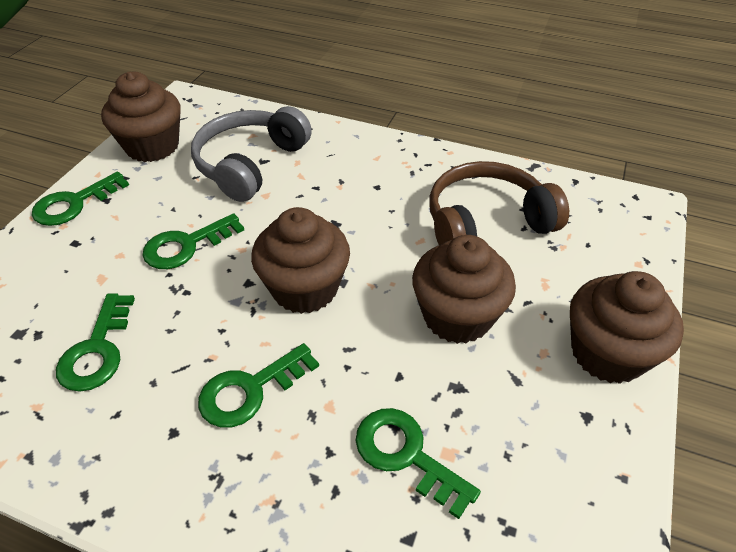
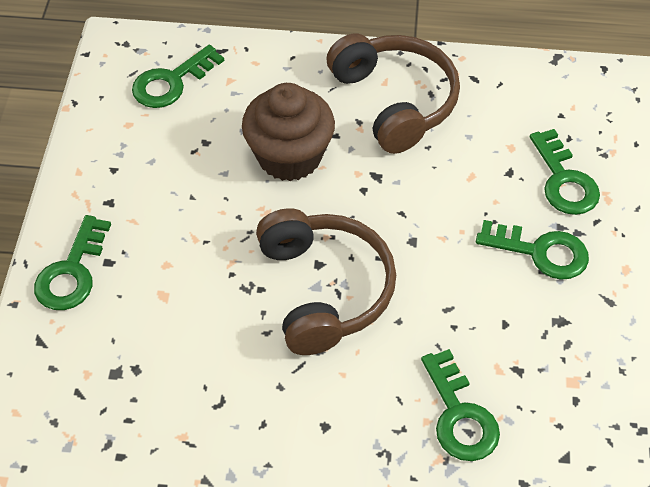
brown cupcake: 4 -> 1
brown headphones: 1 -> 2
grey headphones: 1 -> 0

